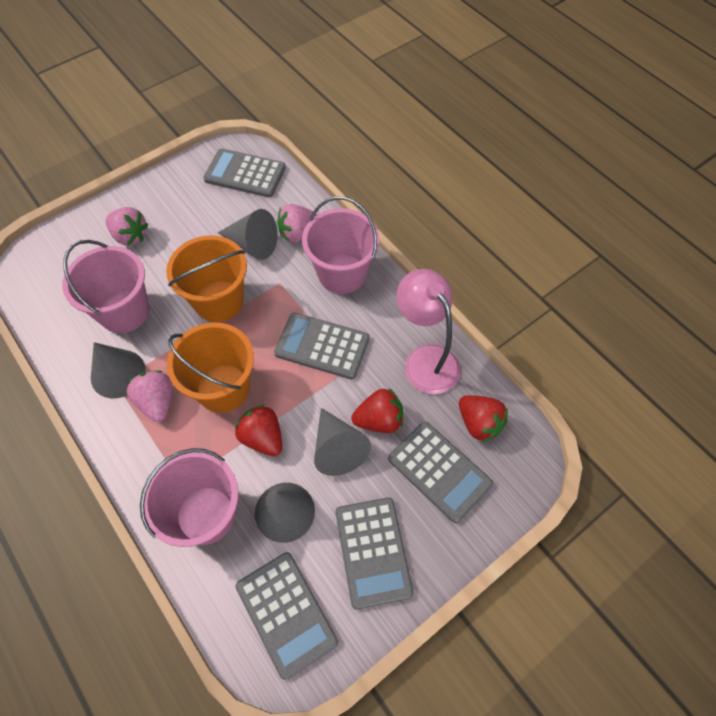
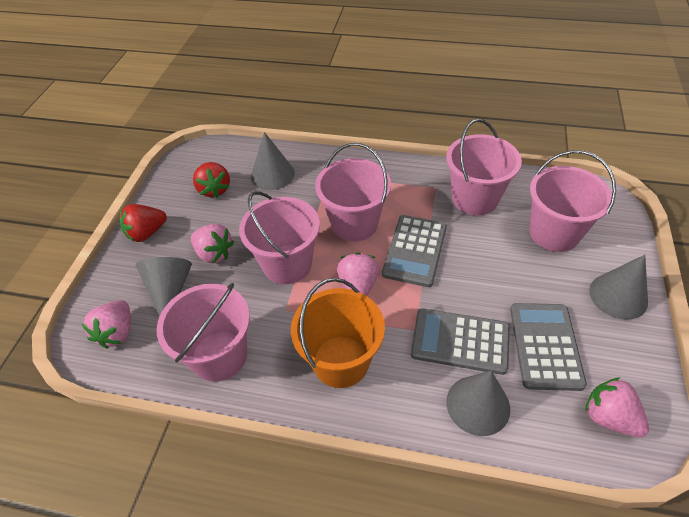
grey calculator: 5 -> 3
orange bucket: 2 -> 1
pink bucket: 3 -> 5
pink lamp: 1 -> 0
pink strawberry: 3 -> 4
red strawberry: 3 -> 2

